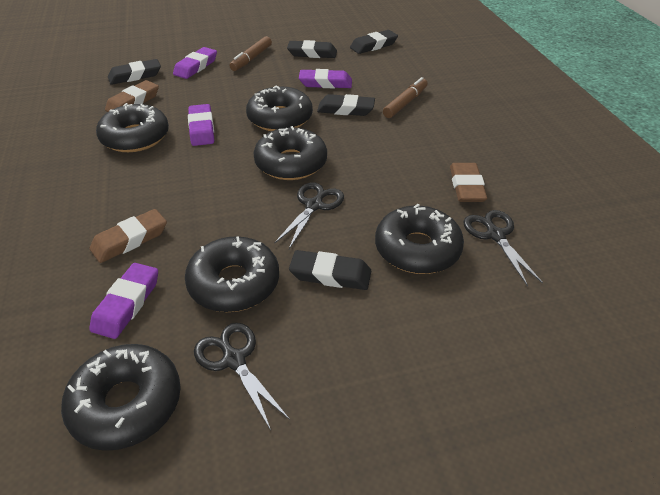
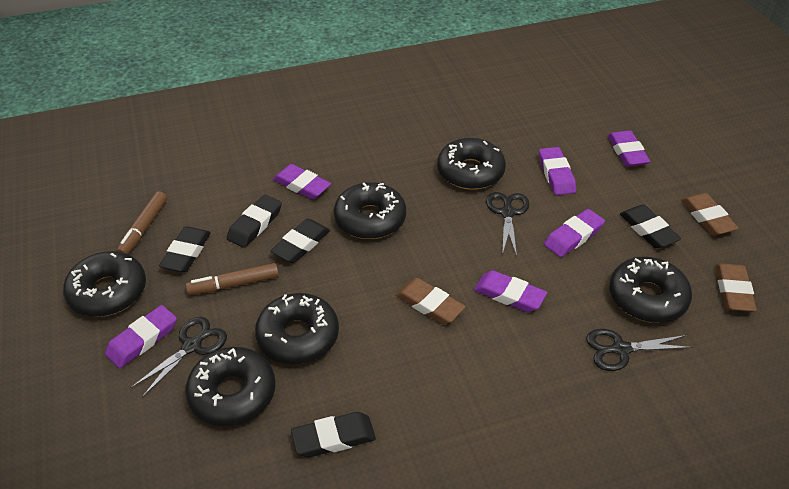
purple eraser: 4 -> 6

